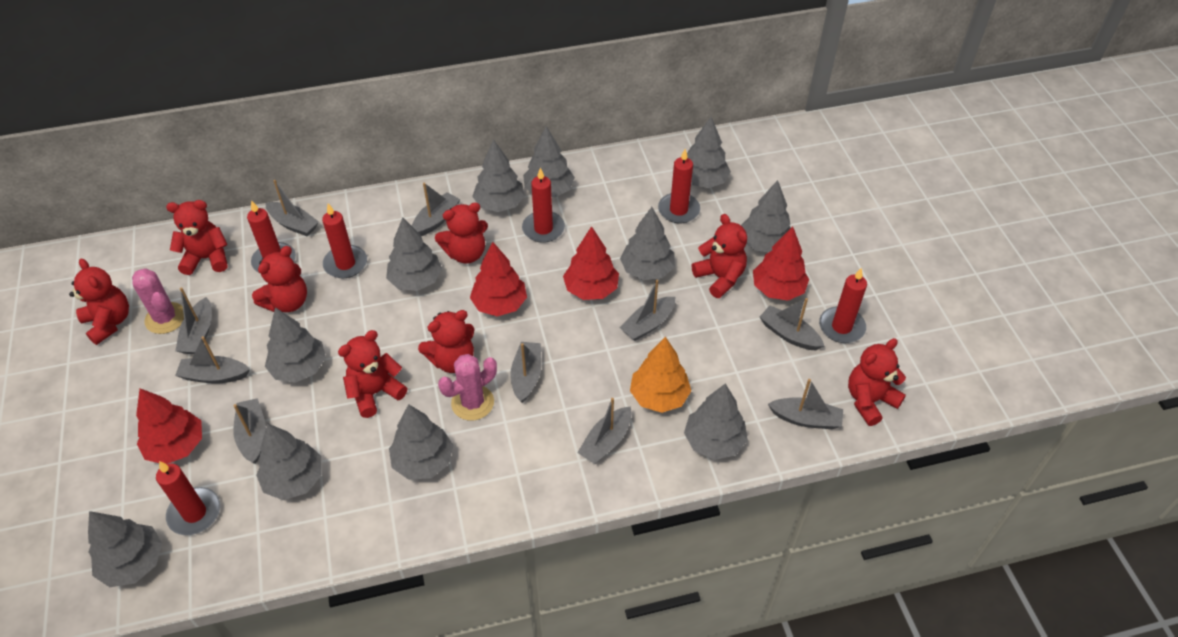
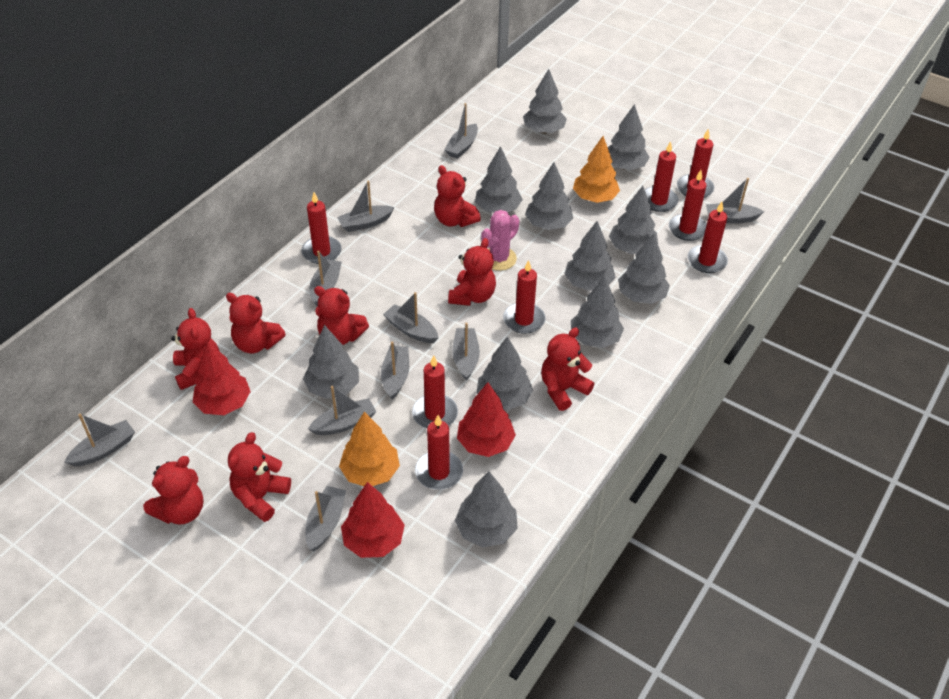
orange tree: 1 -> 2
pink cactus: 2 -> 1
red candle: 6 -> 8
red tree: 4 -> 3

